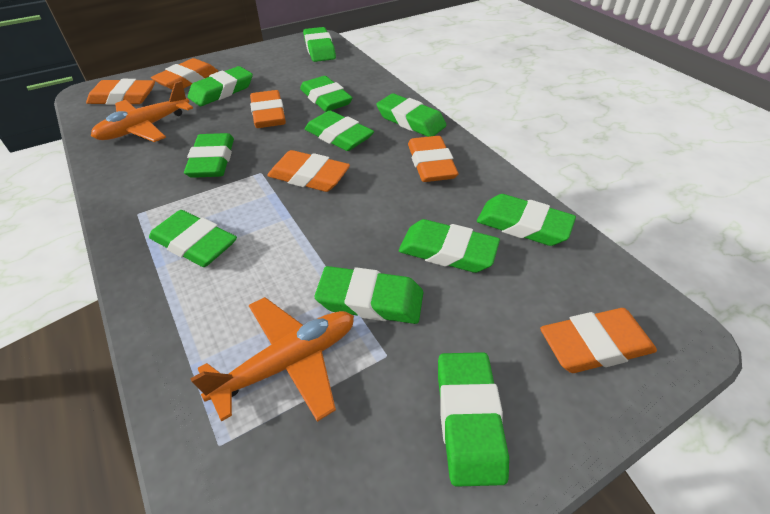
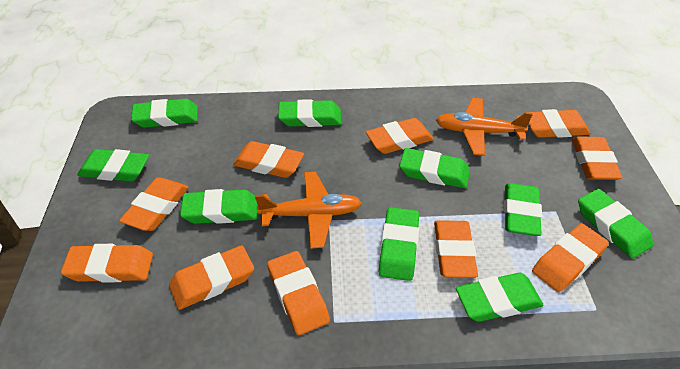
green eraser: 11 -> 9
orange eraser: 6 -> 10

